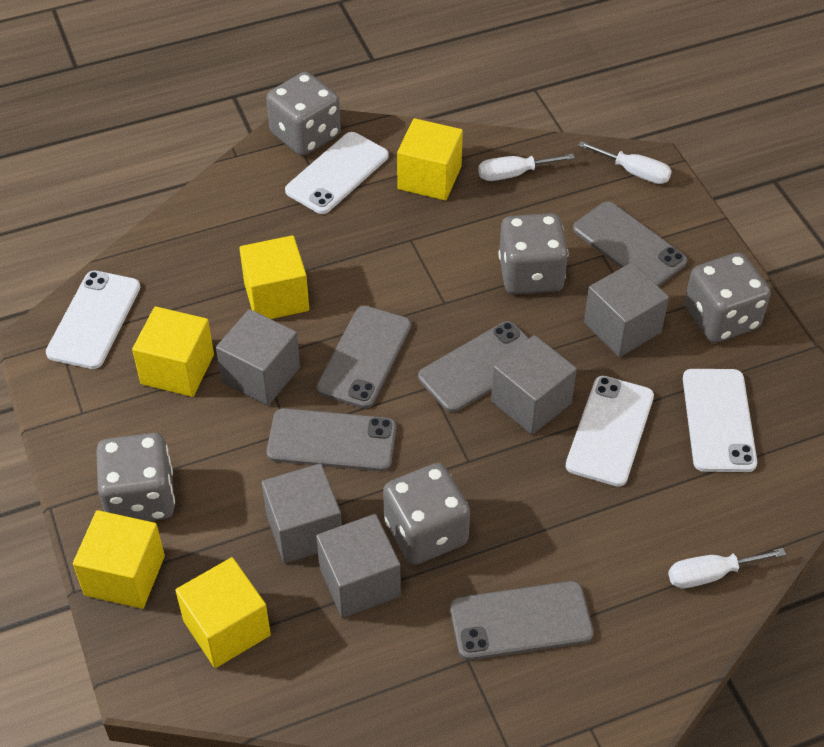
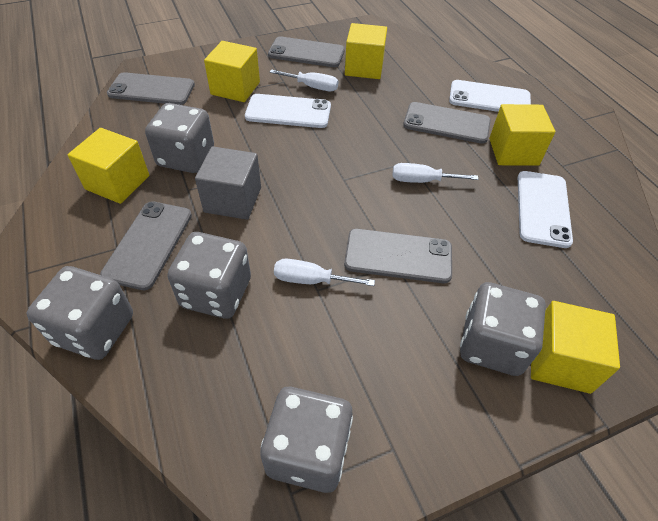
grey cube: 5 -> 1
white phone: 4 -> 3

